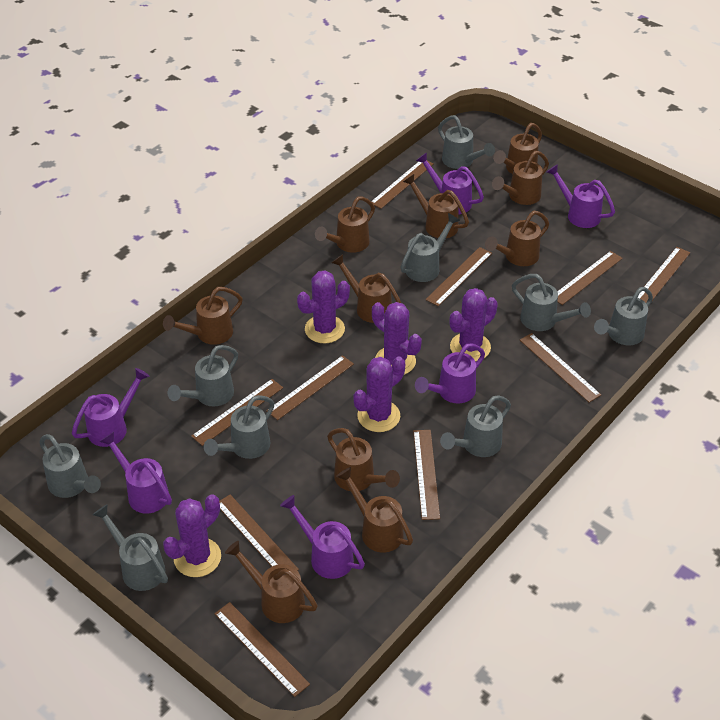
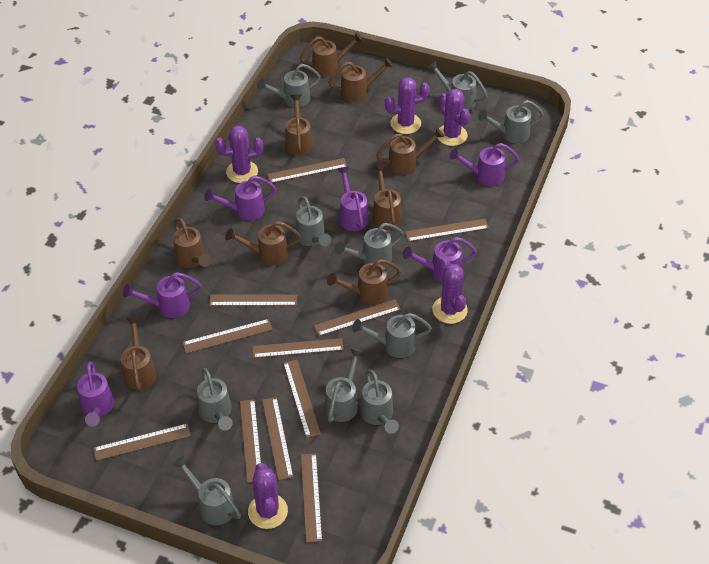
brown ruler: 10 -> 11
brown watering can: 10 -> 9
grey watering can: 9 -> 10

